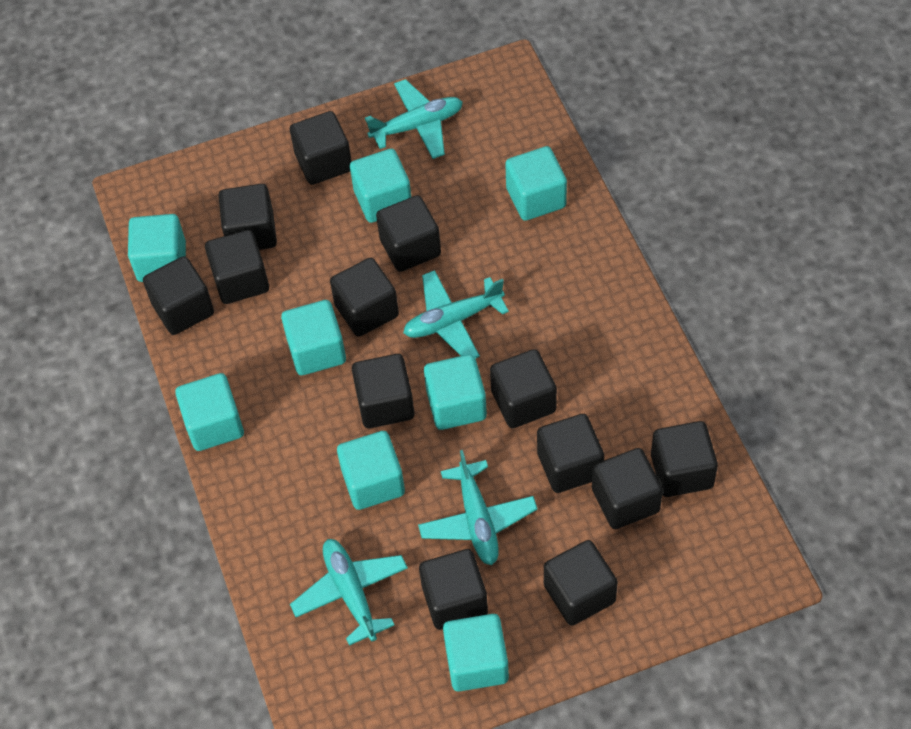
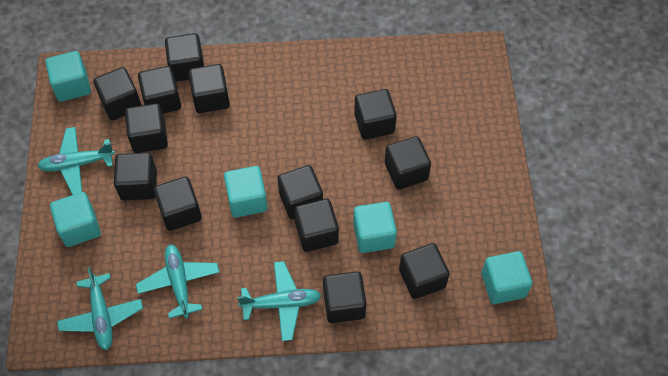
turquoise cube: 8 -> 5

